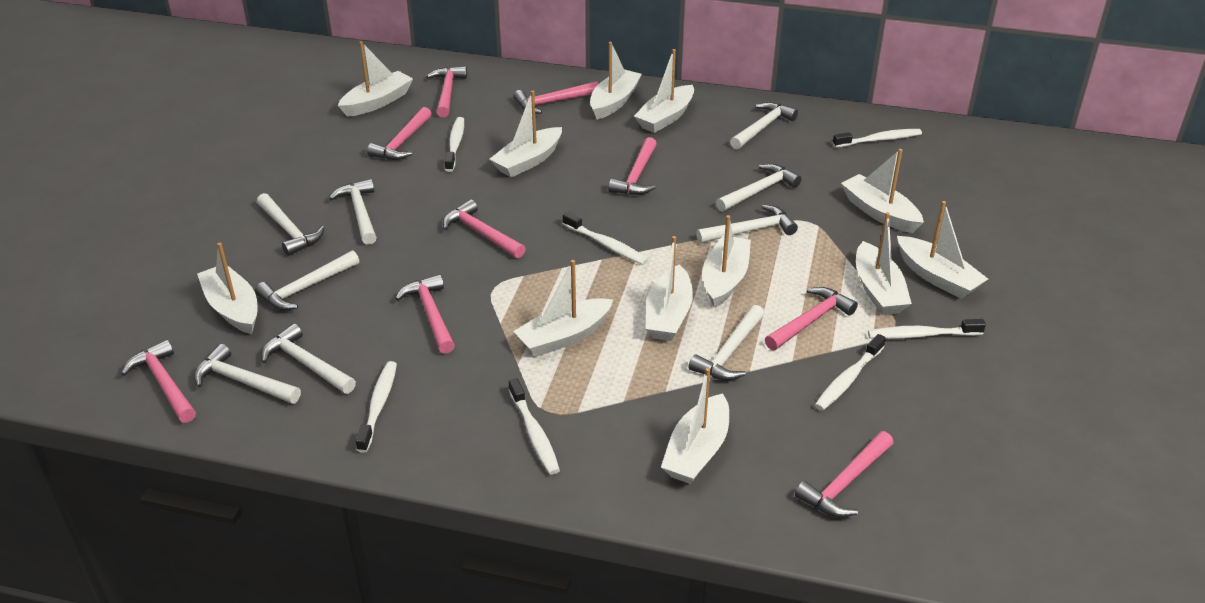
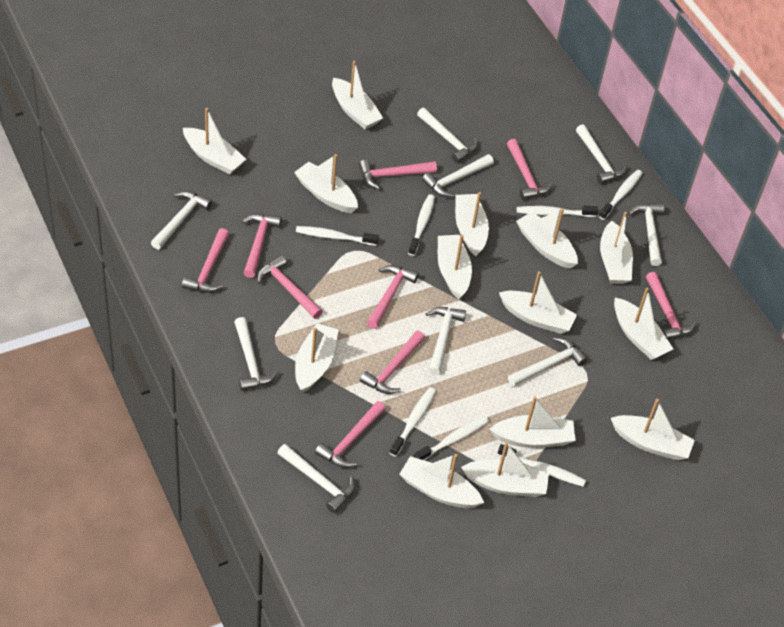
white boat: 12 -> 14

